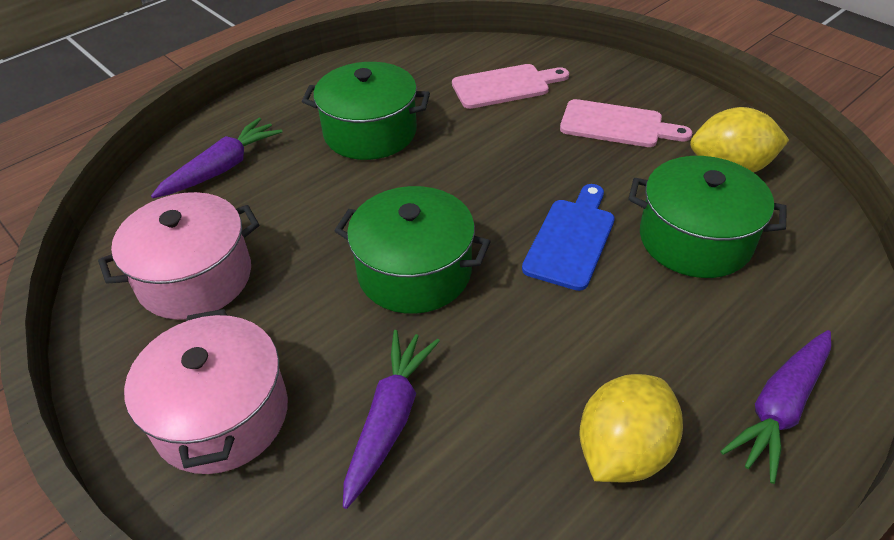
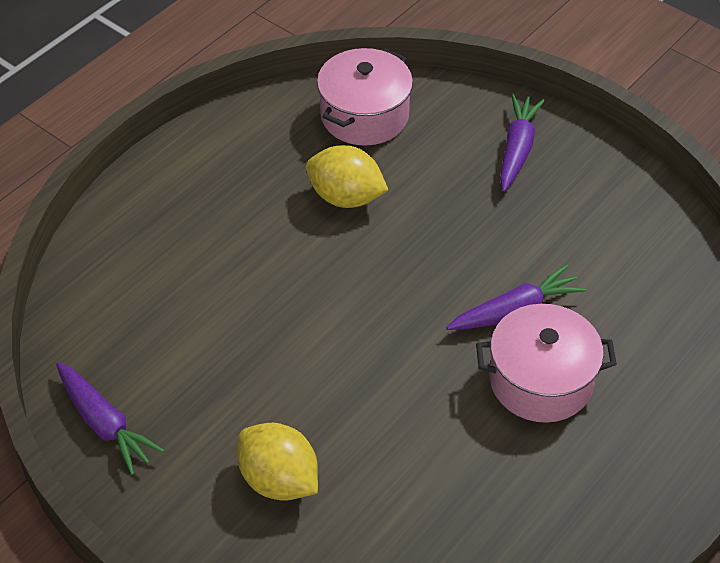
blue cutting board: 1 -> 0
green pot: 3 -> 0
pink cutting board: 2 -> 0

